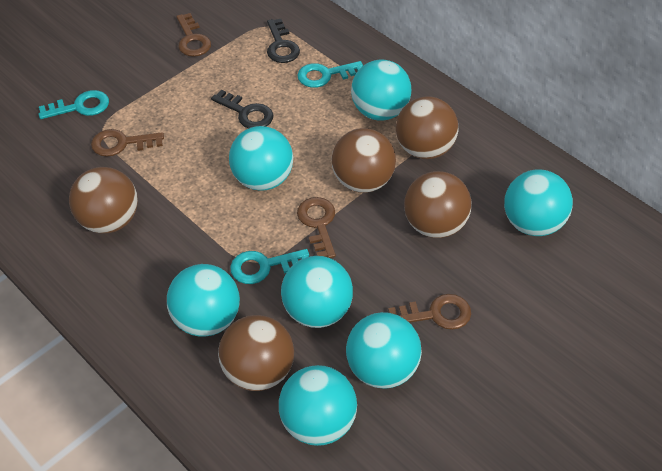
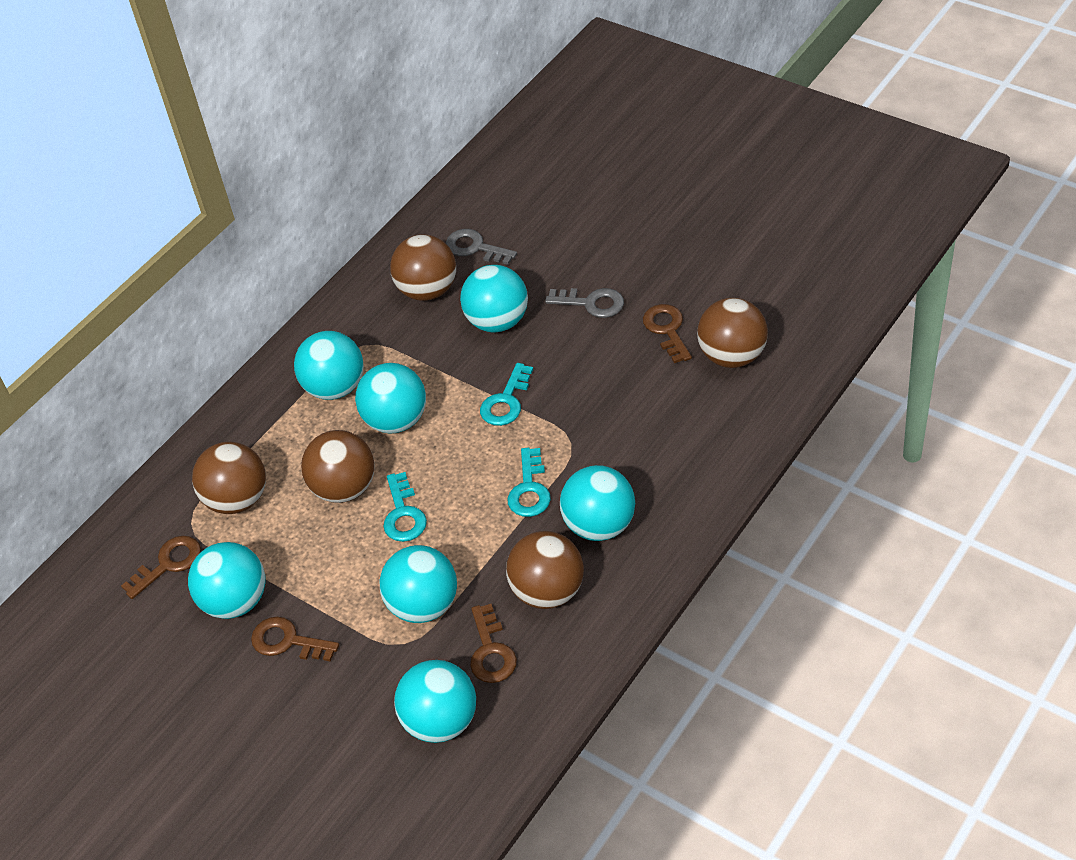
black key: 2 -> 0
grey key: 0 -> 2

